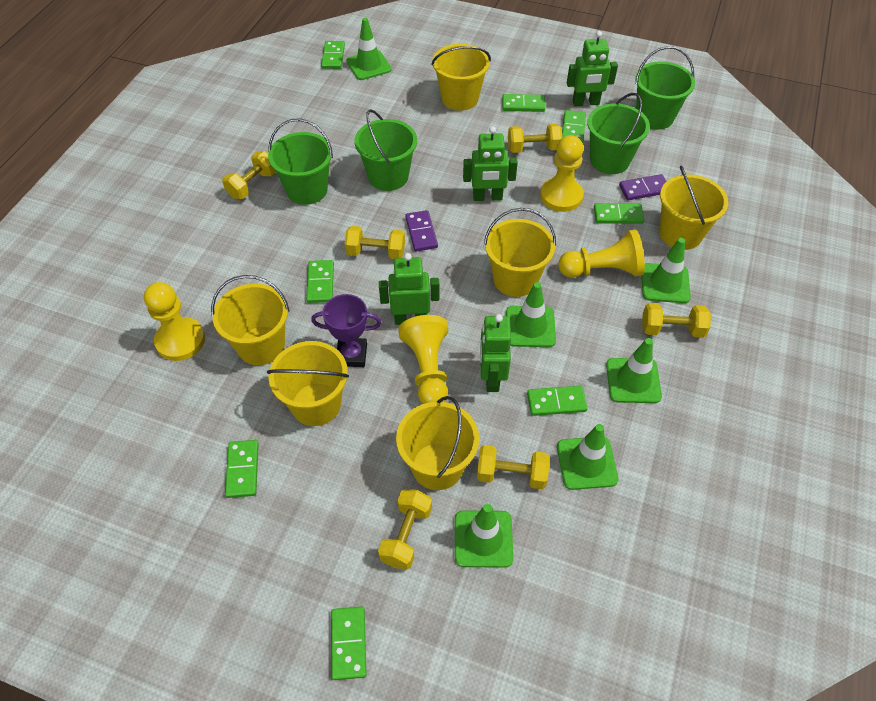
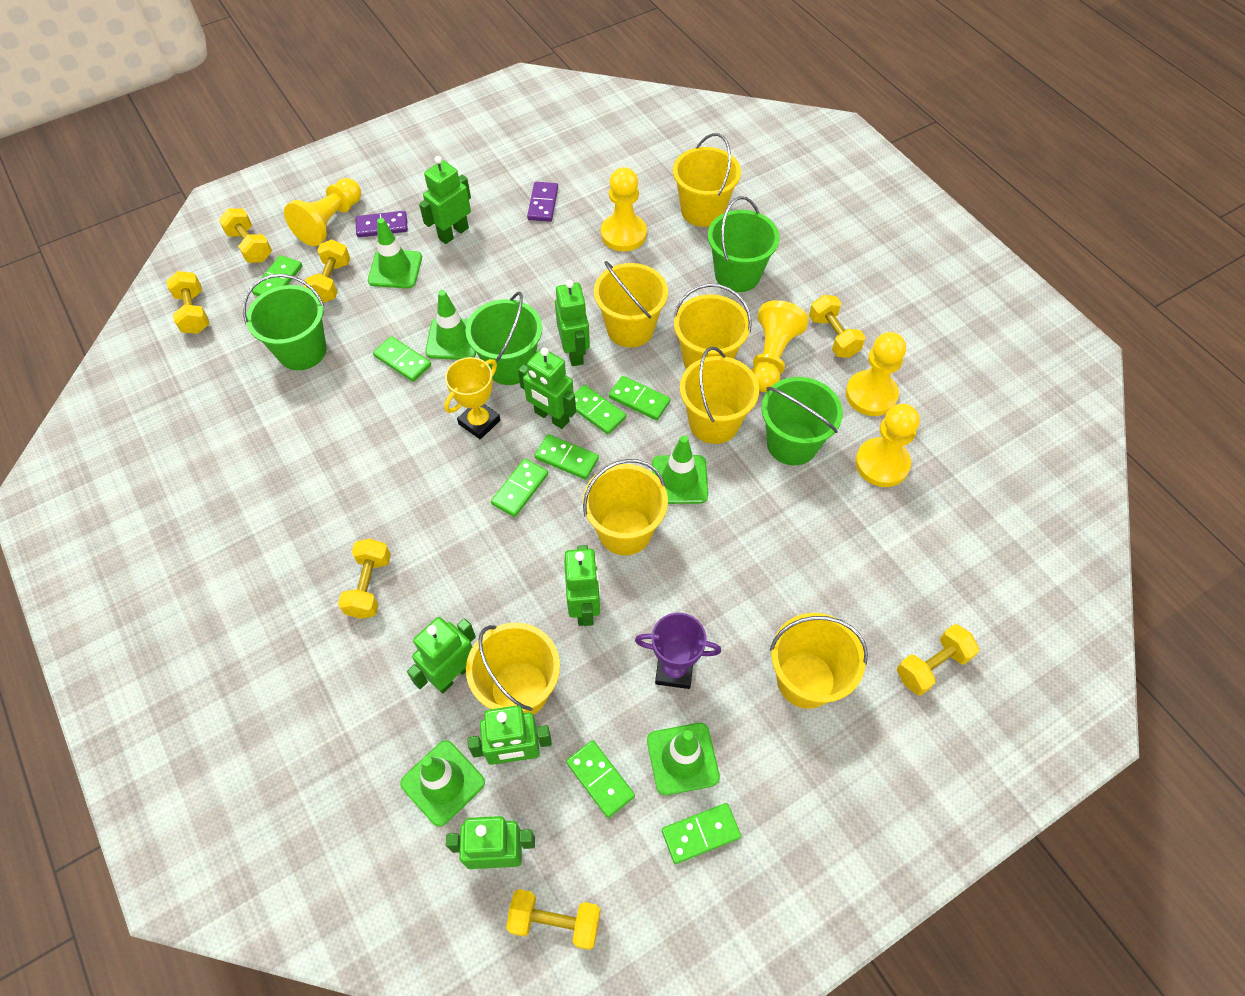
green robot: 4 -> 7
green traffic cone: 6 -> 5
yellow bucket: 6 -> 7
yellow dumbbell: 6 -> 7
yellow pawn: 4 -> 5
yellow trophy: 0 -> 1

